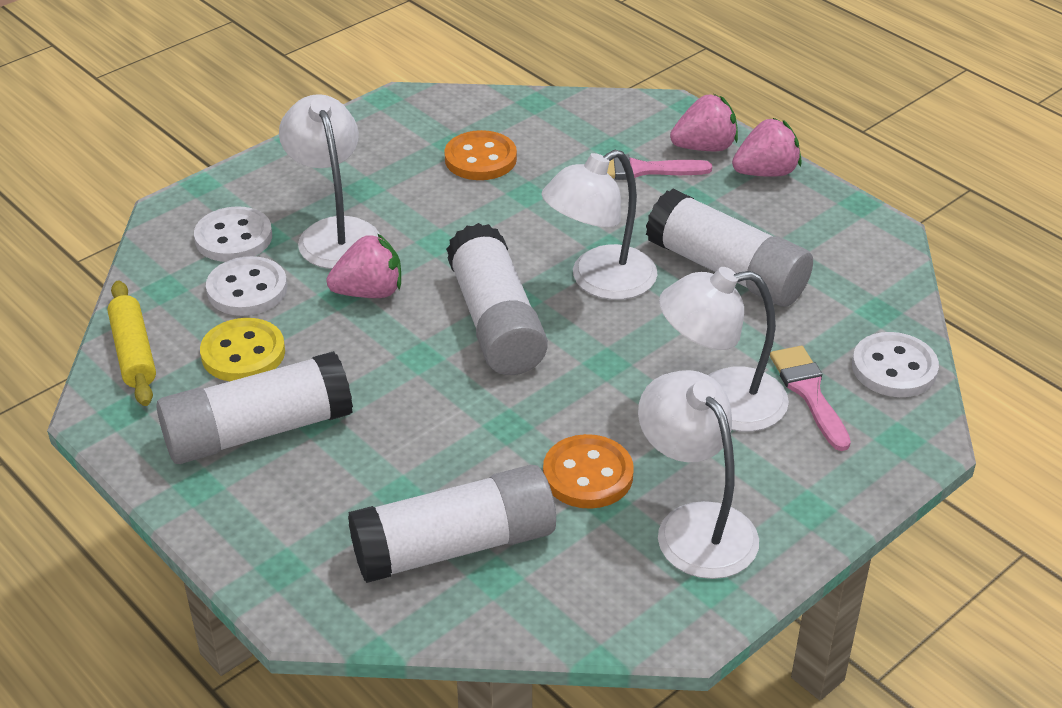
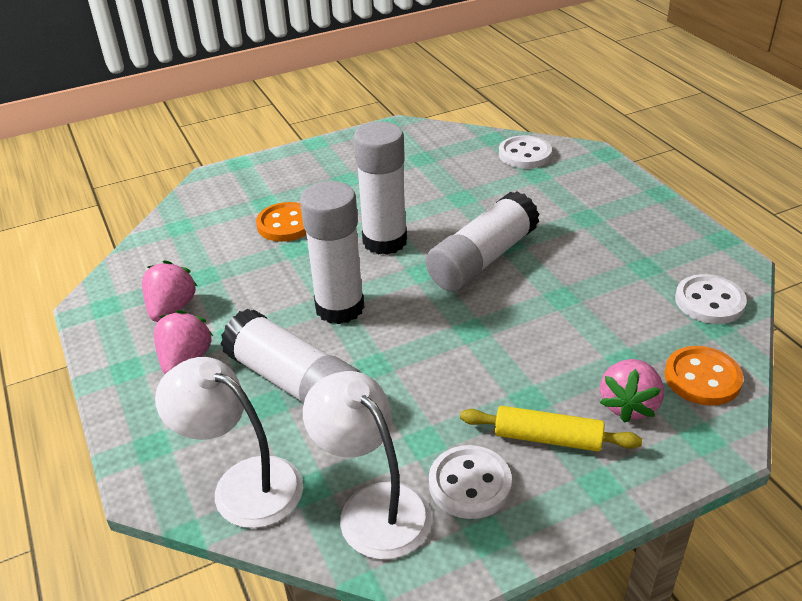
pink brush: 2 -> 0
white lamp: 4 -> 2
yellow button: 1 -> 0

